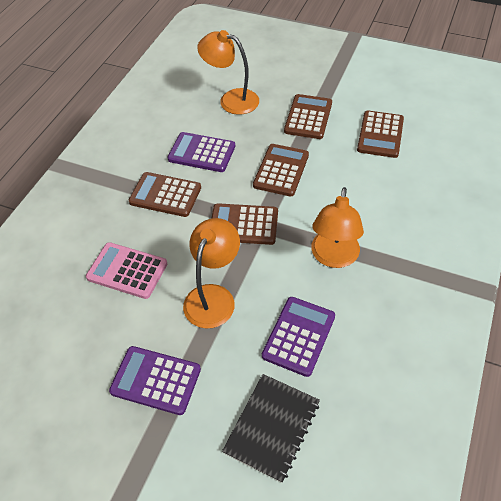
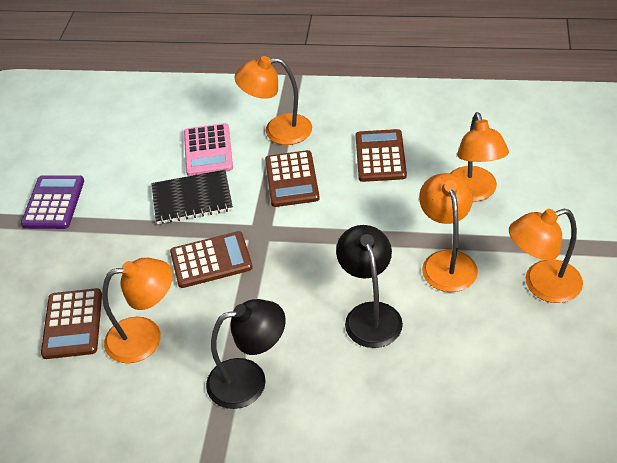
black lamp: 0 -> 2
brown calculator: 5 -> 4
orange lamp: 3 -> 5
purple calculator: 3 -> 1

